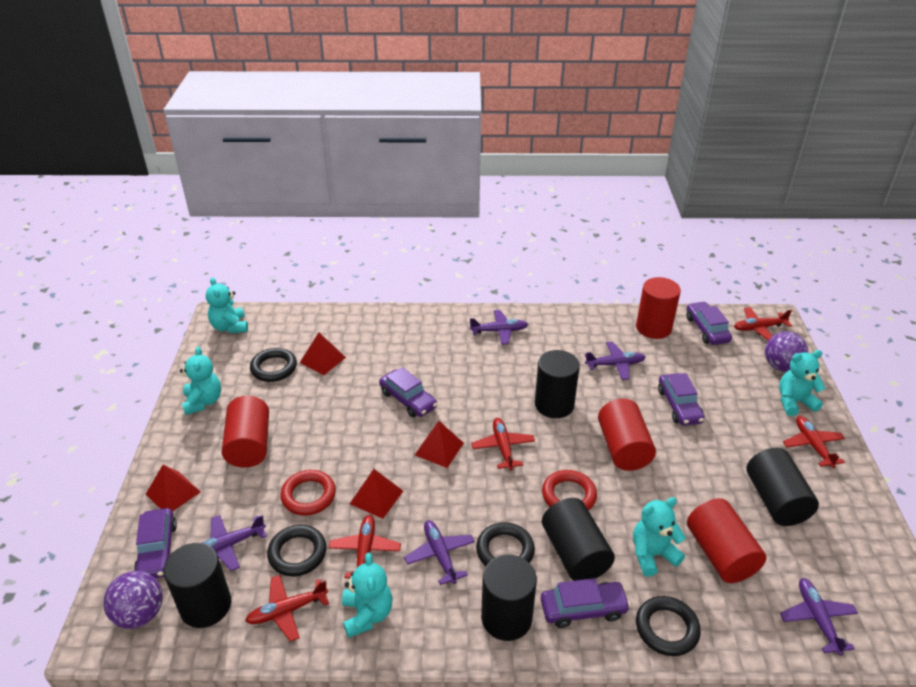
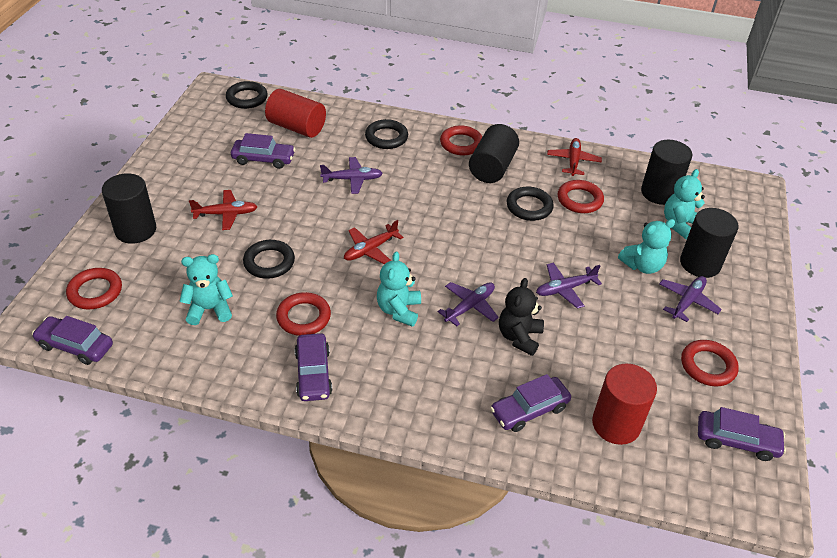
black cylinder: 5 -> 4
black teddy bear: 0 -> 1
purple ball: 2 -> 0
purple plane: 5 -> 4
red cylinder: 4 -> 2
red plane: 5 -> 3
red pyramid: 4 -> 0
red ring: 2 -> 5
turquoise teddy bear: 5 -> 4

